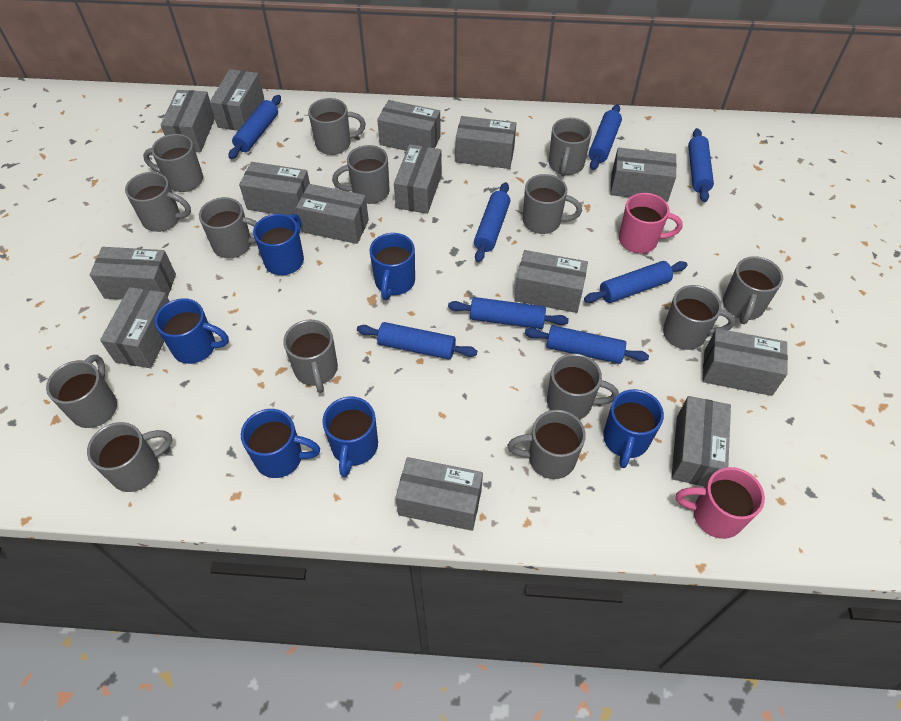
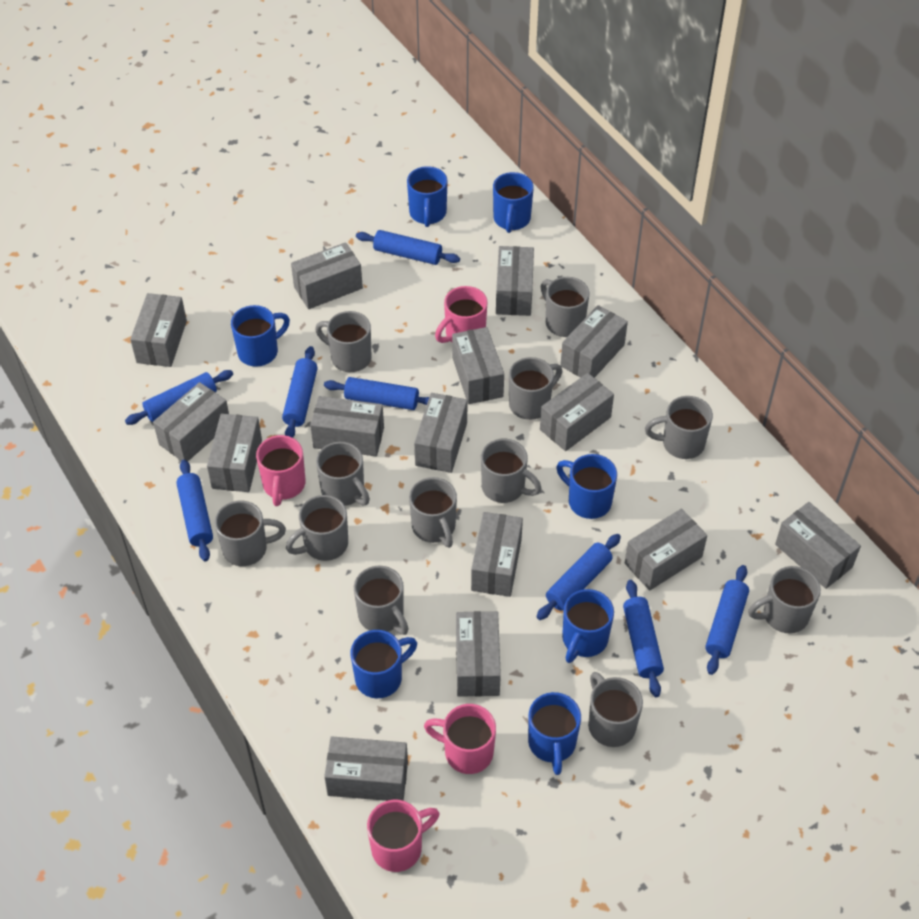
blue mug: 6 -> 7
grey box: 14 -> 15
grey mug: 14 -> 12
pink mug: 2 -> 4

